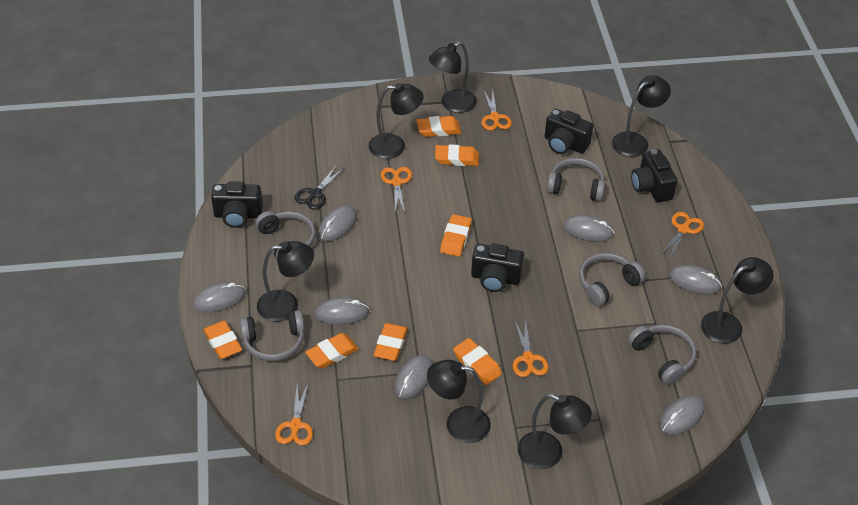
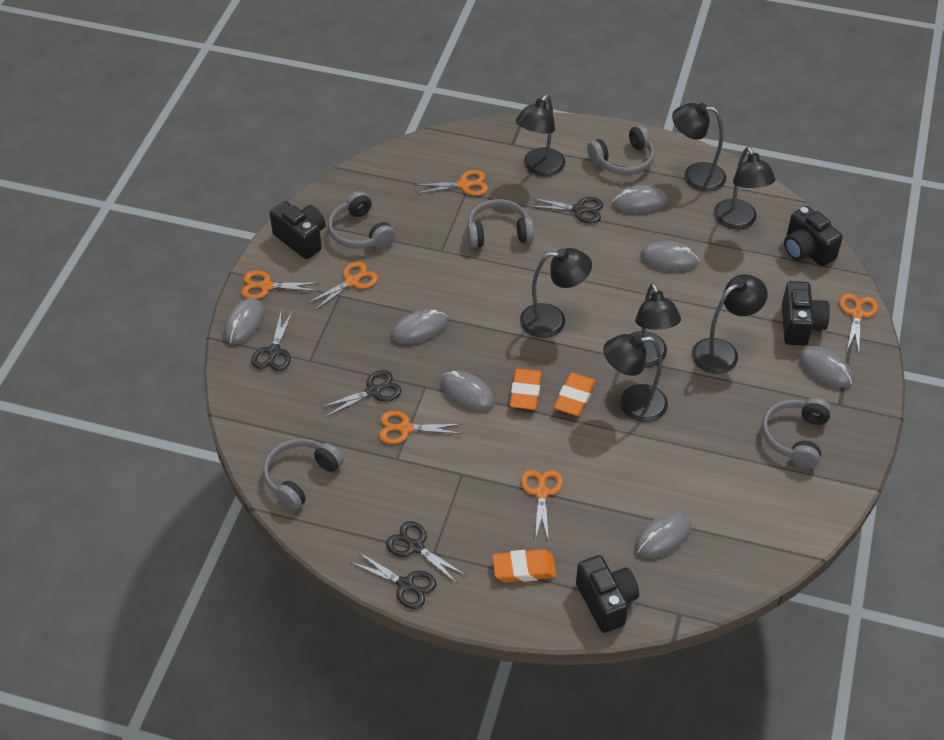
black scissors: 1 -> 5
orange eraser: 7 -> 3
orange scissors: 5 -> 6

